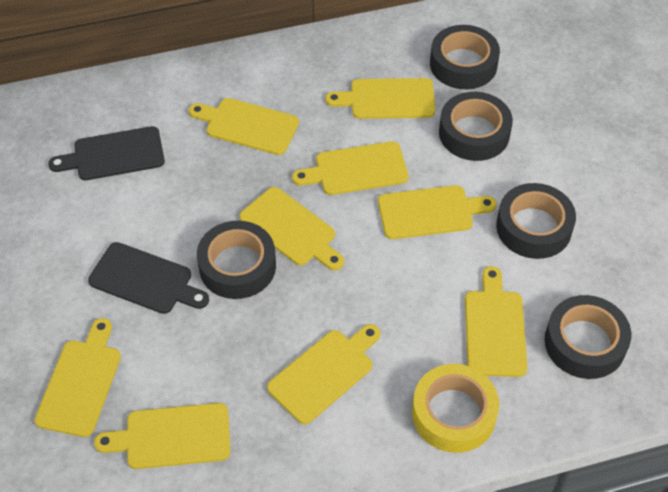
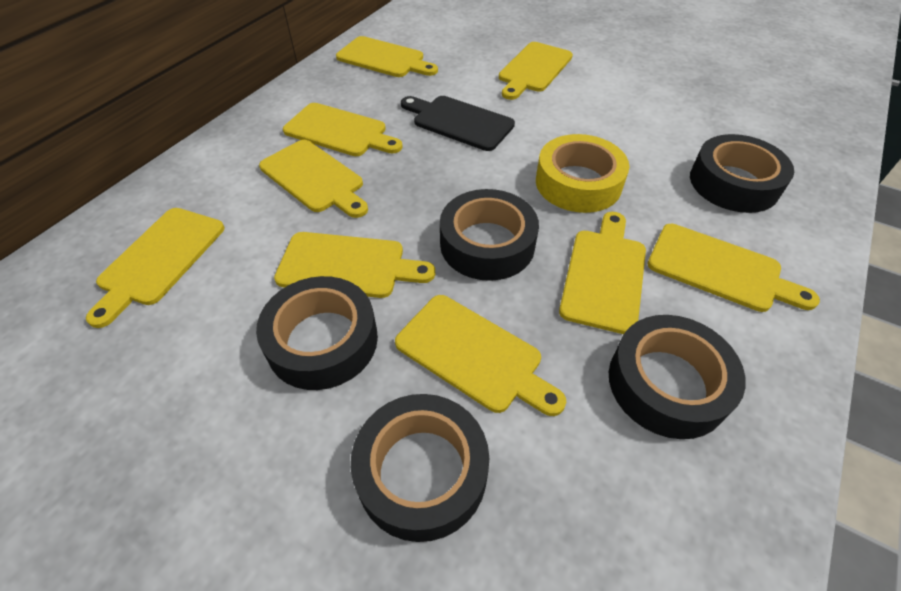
black cutting board: 2 -> 1

